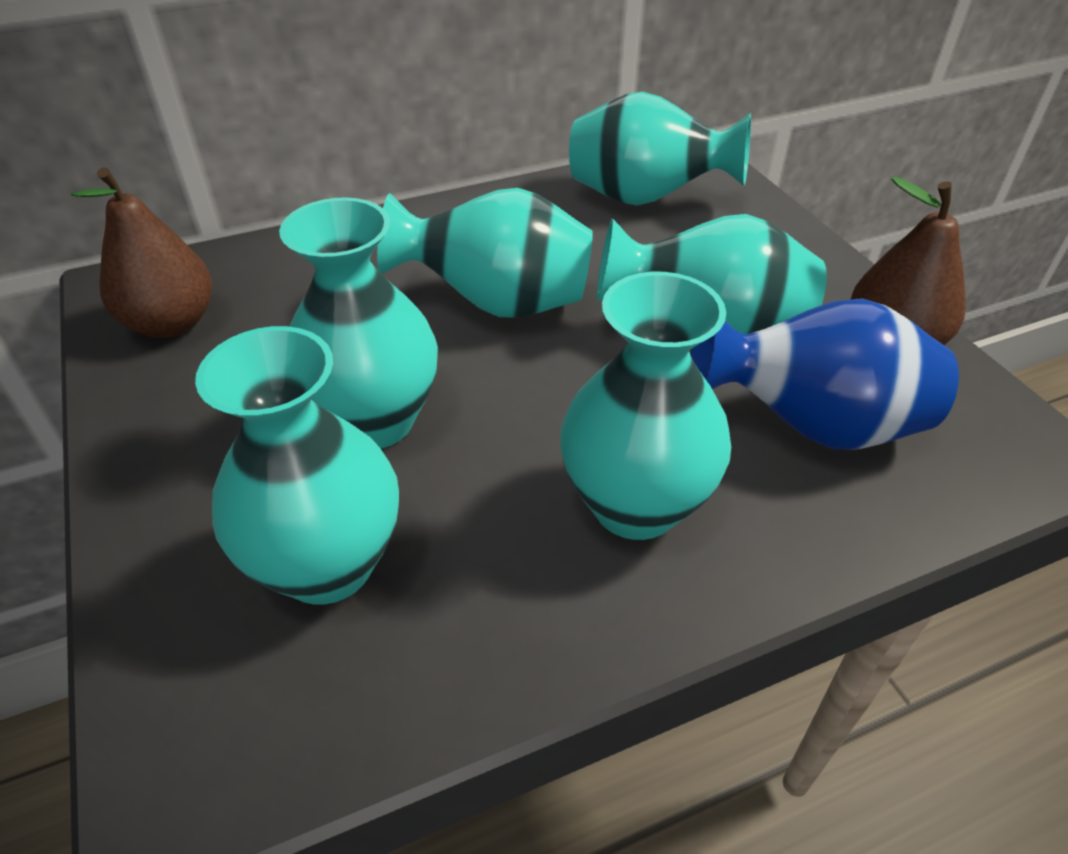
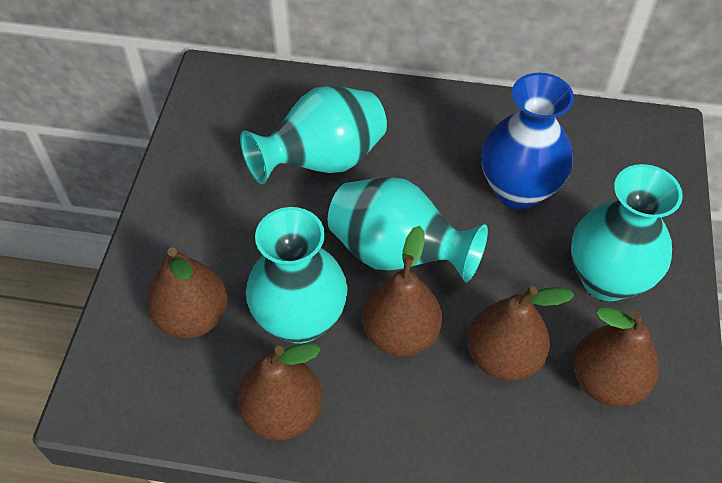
brown pear: 2 -> 5
turquoise vase: 6 -> 4

